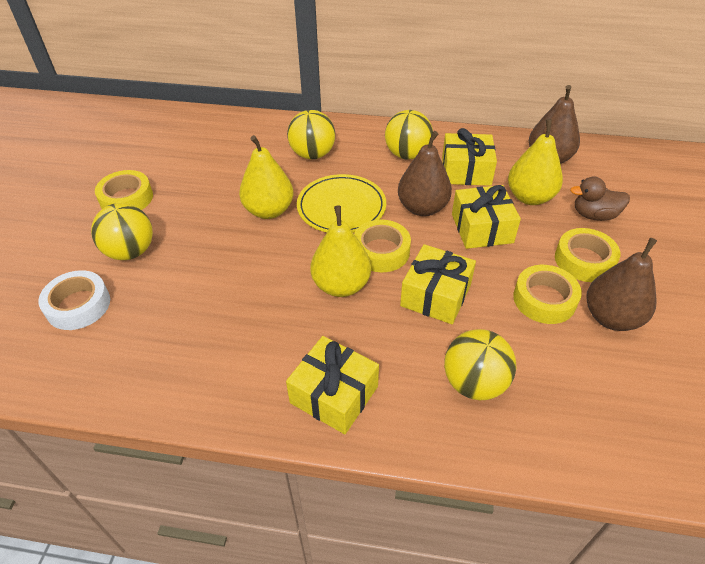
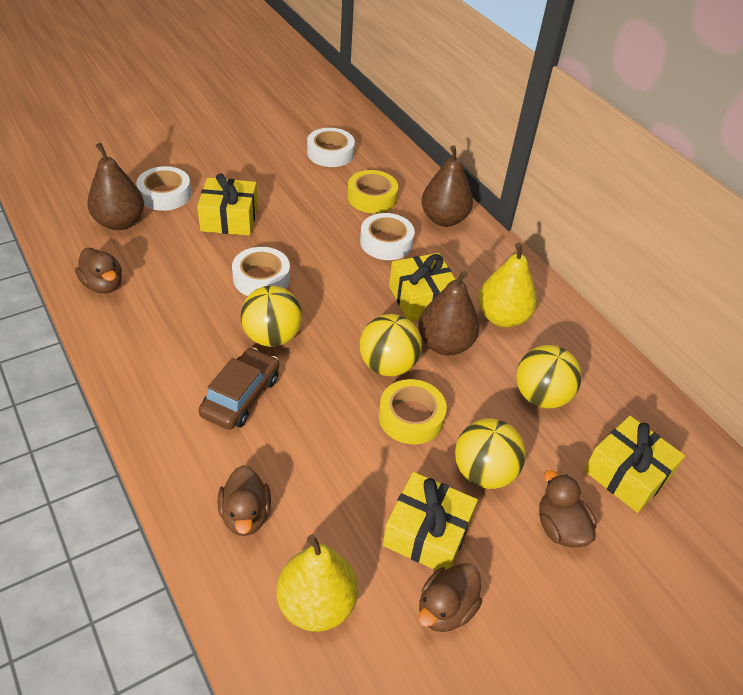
brown car: 0 -> 1
brown duck: 1 -> 4
white tape: 1 -> 4
yellow pear: 3 -> 2
yellow plate: 1 -> 0
yellow tape: 4 -> 2

